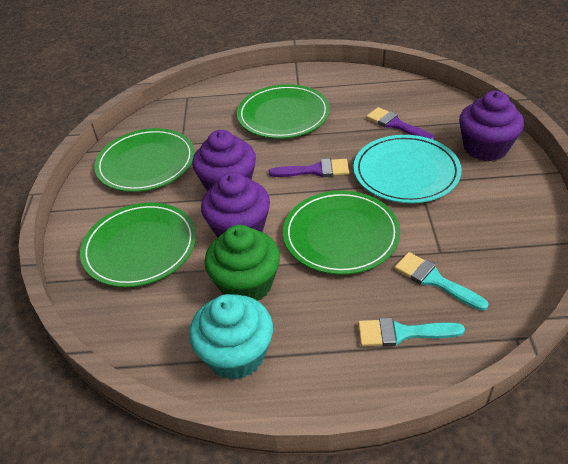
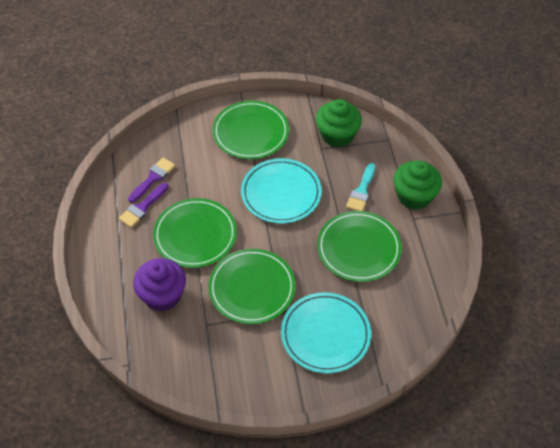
green cupcake: 1 -> 2
purple cupcake: 3 -> 1
turquoise brush: 2 -> 1
turquoise cupcake: 1 -> 0
turquoise plate: 1 -> 2

